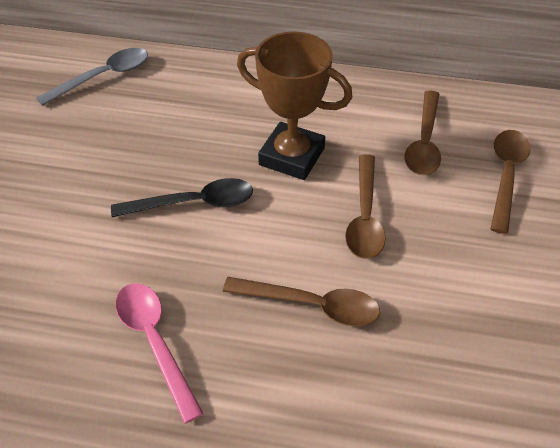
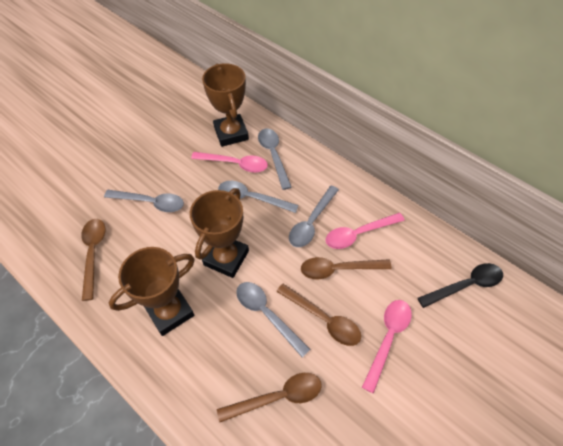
brown trophy: 1 -> 3
grey spoon: 1 -> 5
pink spoon: 1 -> 3

